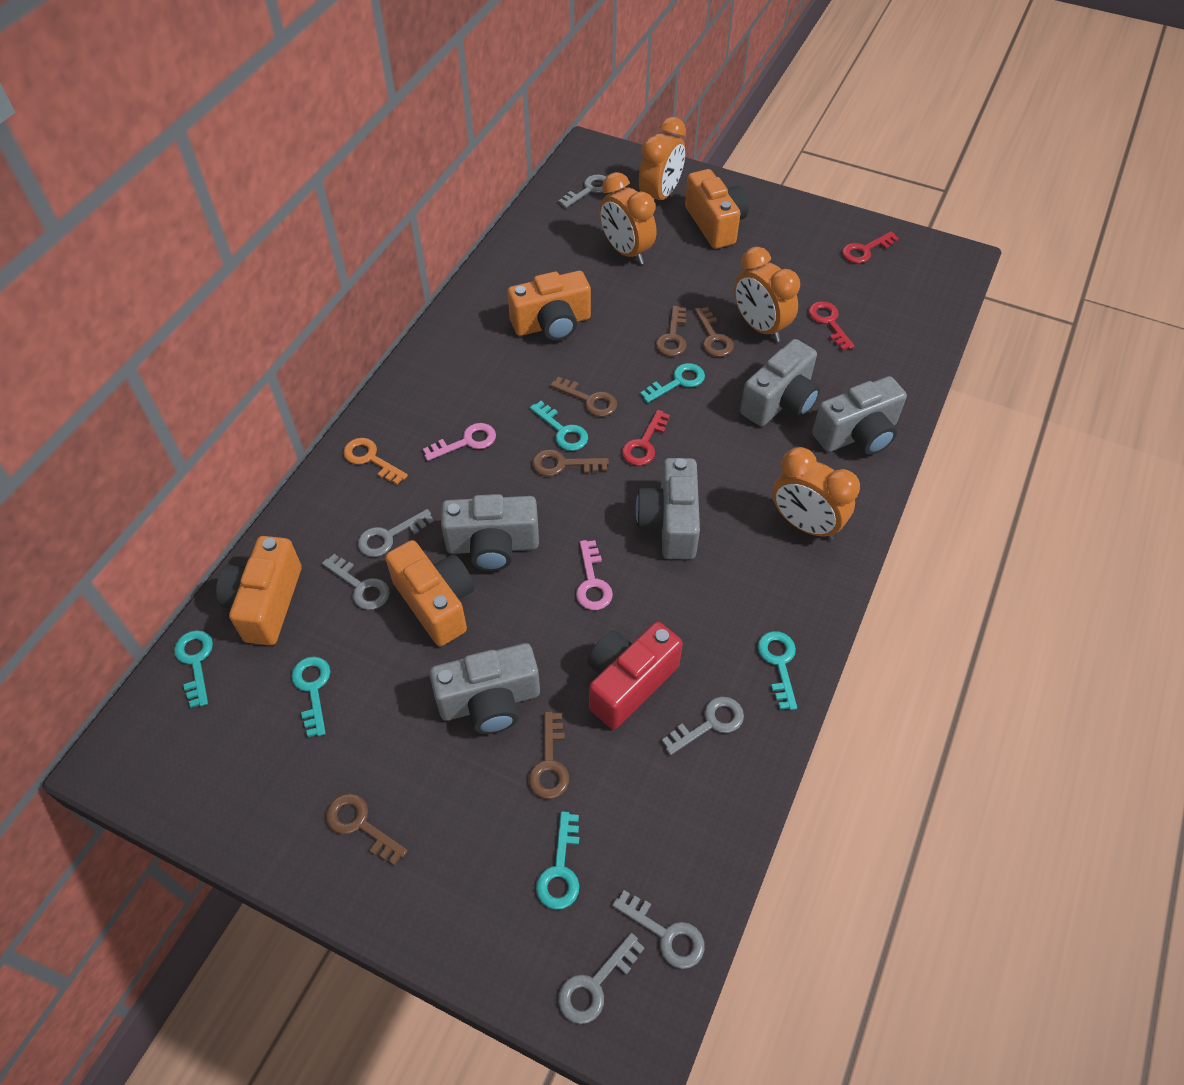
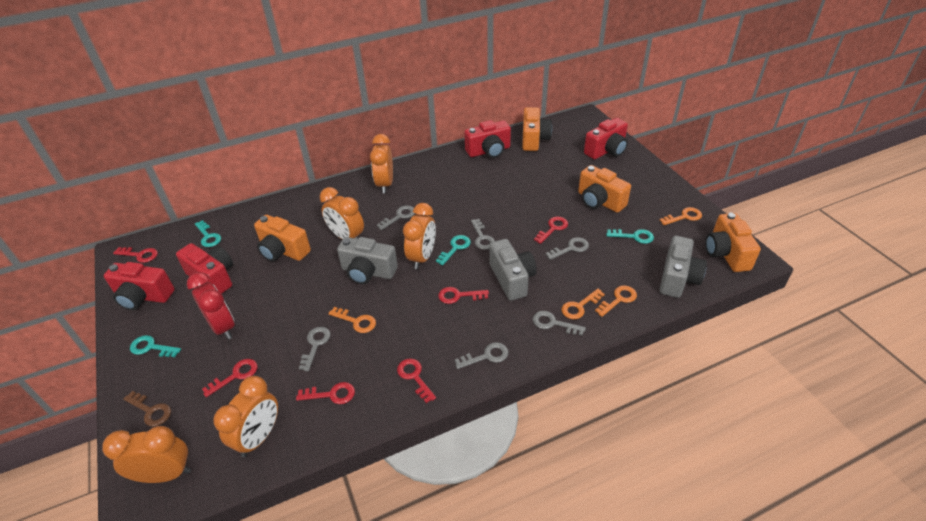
brown key: 6 -> 1
grey camera: 5 -> 3
orange clock: 4 -> 5
orange key: 1 -> 4
pink key: 2 -> 0
red camera: 1 -> 4
red clock: 0 -> 1
red key: 3 -> 6
turquoise key: 6 -> 4

